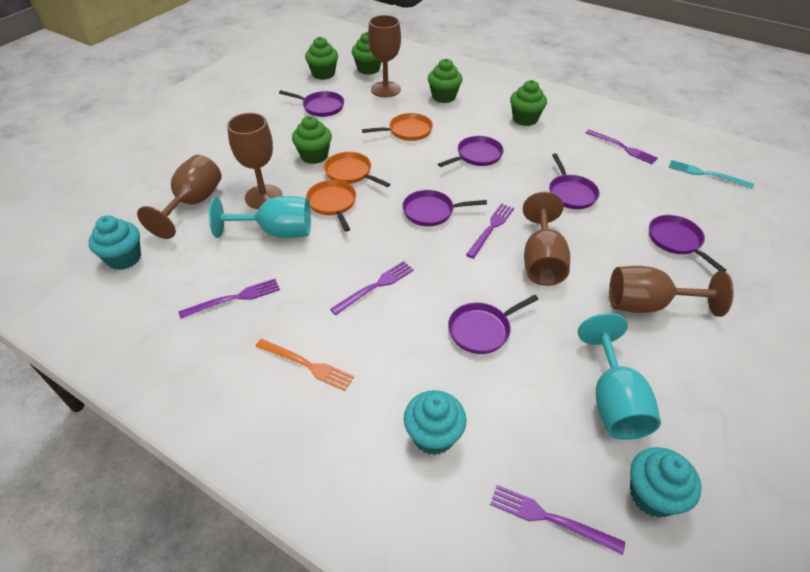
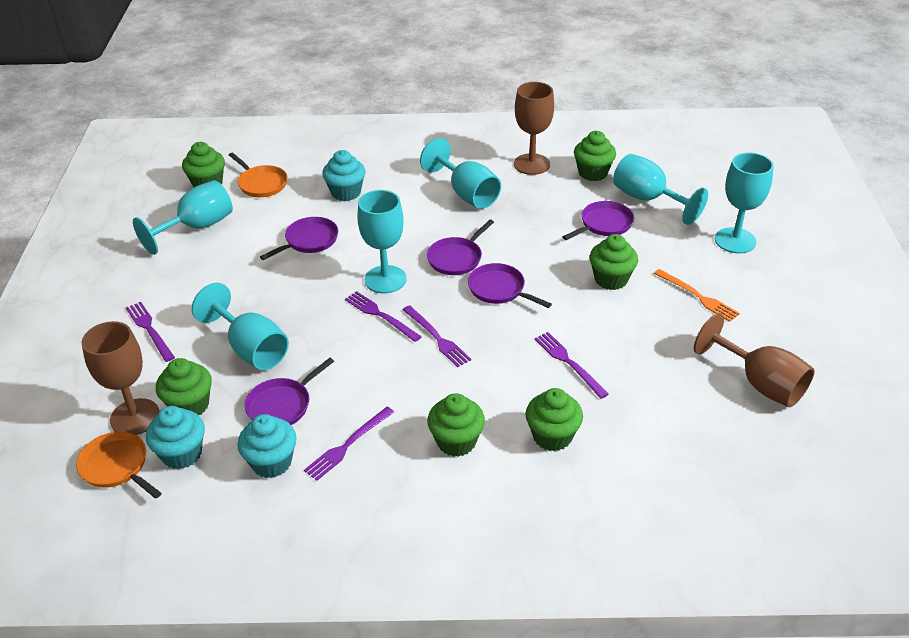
brown goblet: 5 -> 3
green cupcake: 5 -> 6
orange pan: 3 -> 2
purple pan: 6 -> 5
turquoise fork: 1 -> 0
turquoise goblet: 2 -> 6

